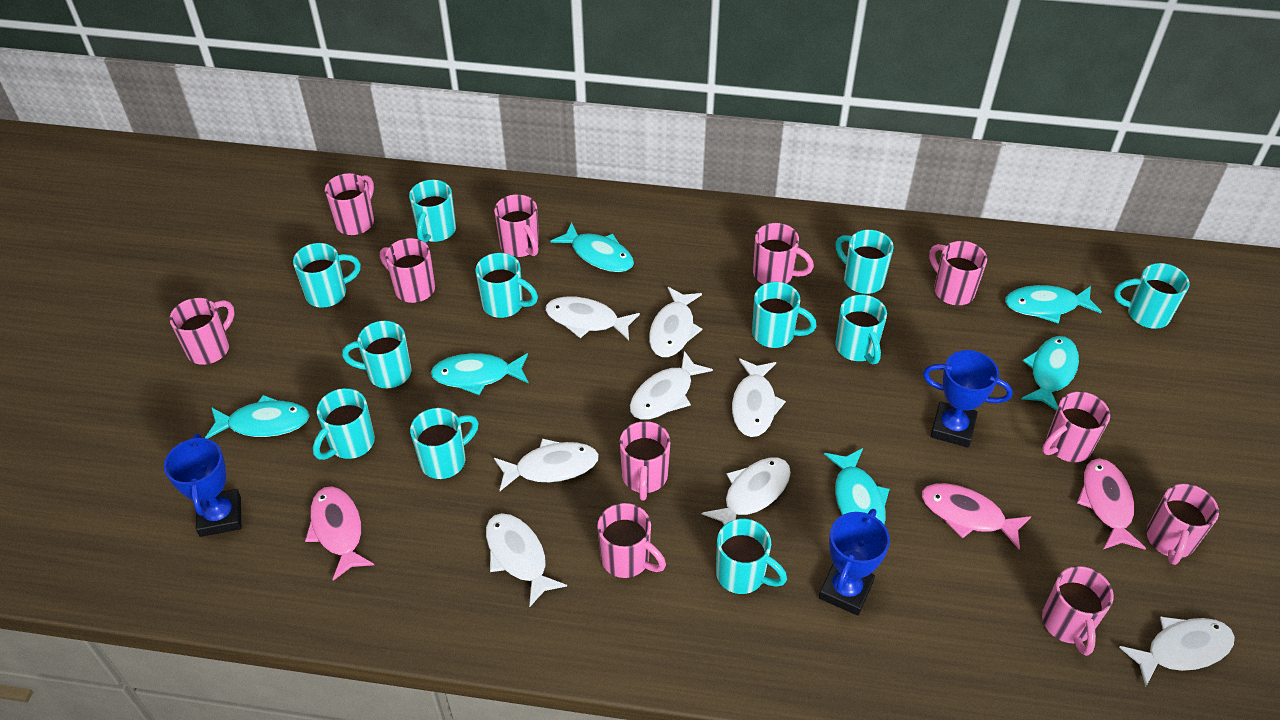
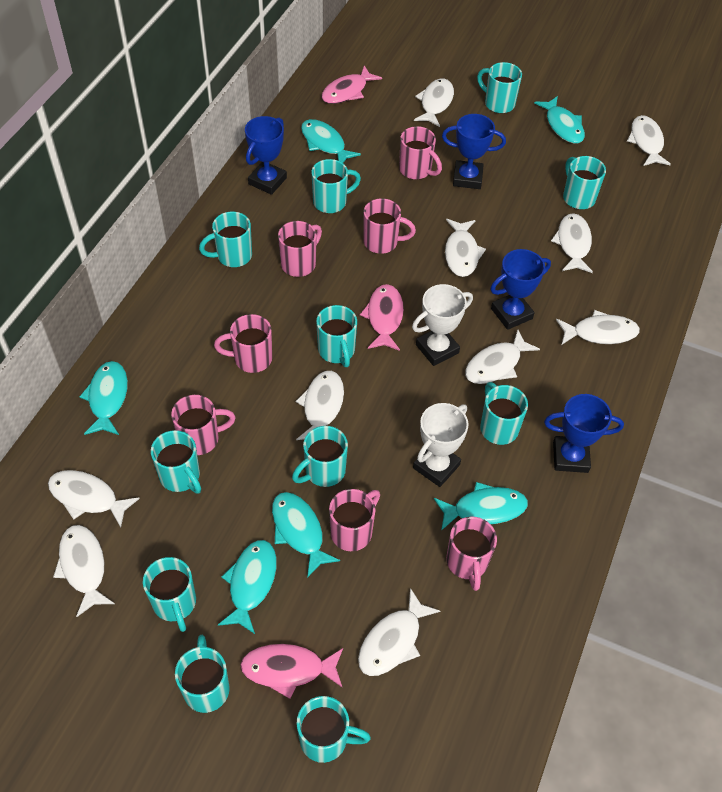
blue trophy: 3 -> 4
pink mug: 11 -> 7
white fish: 8 -> 10
white trophy: 0 -> 2

